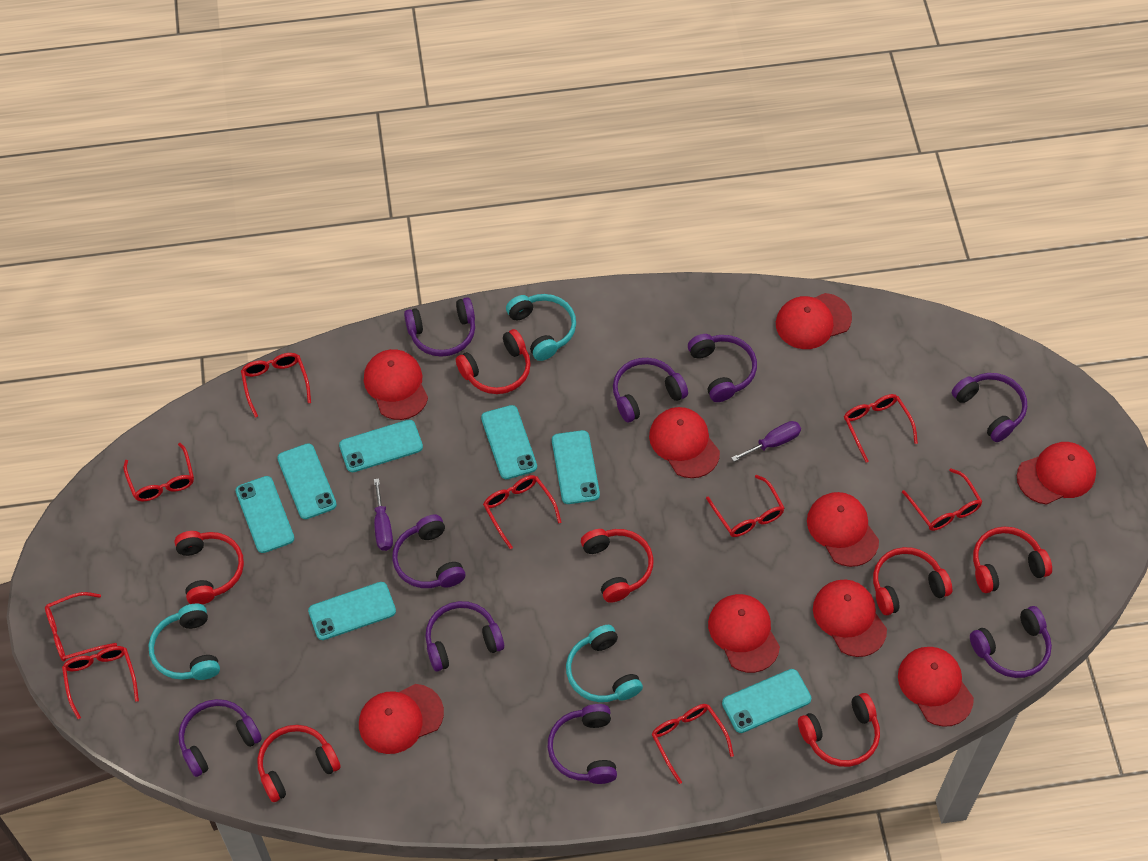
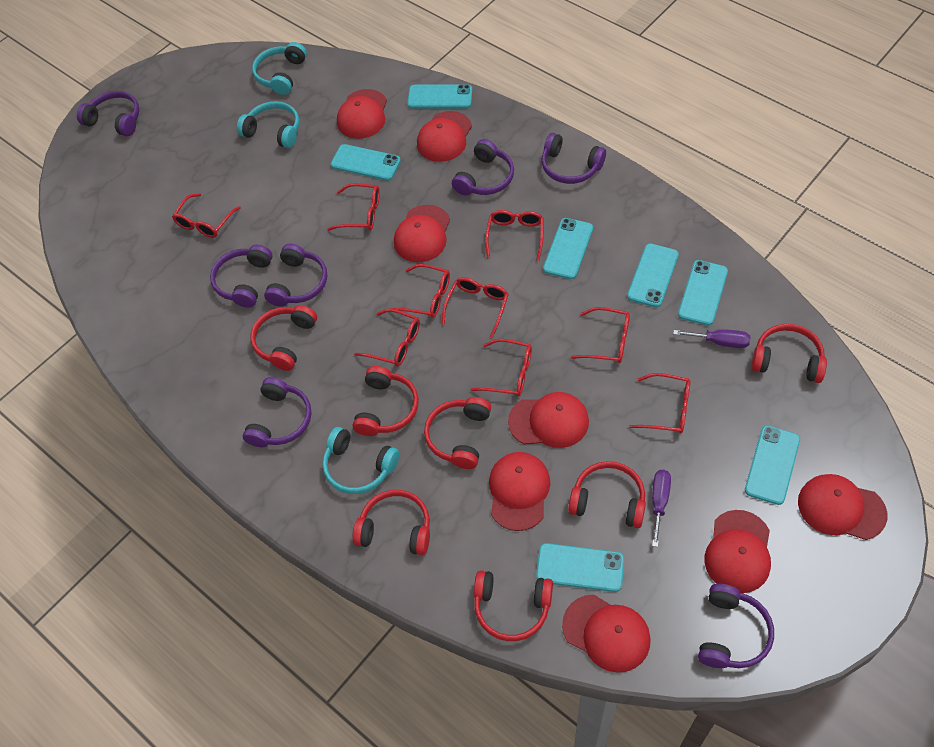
purple headphones: 9 -> 7
red cap: 9 -> 8

